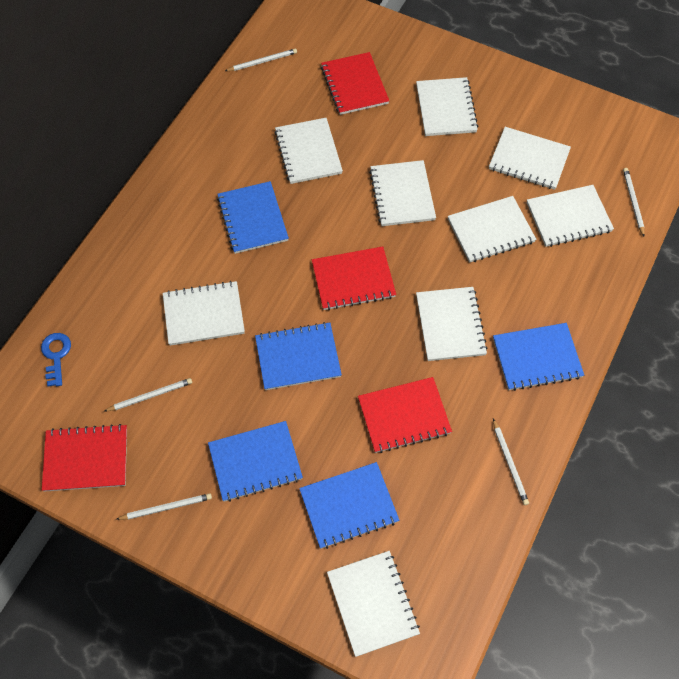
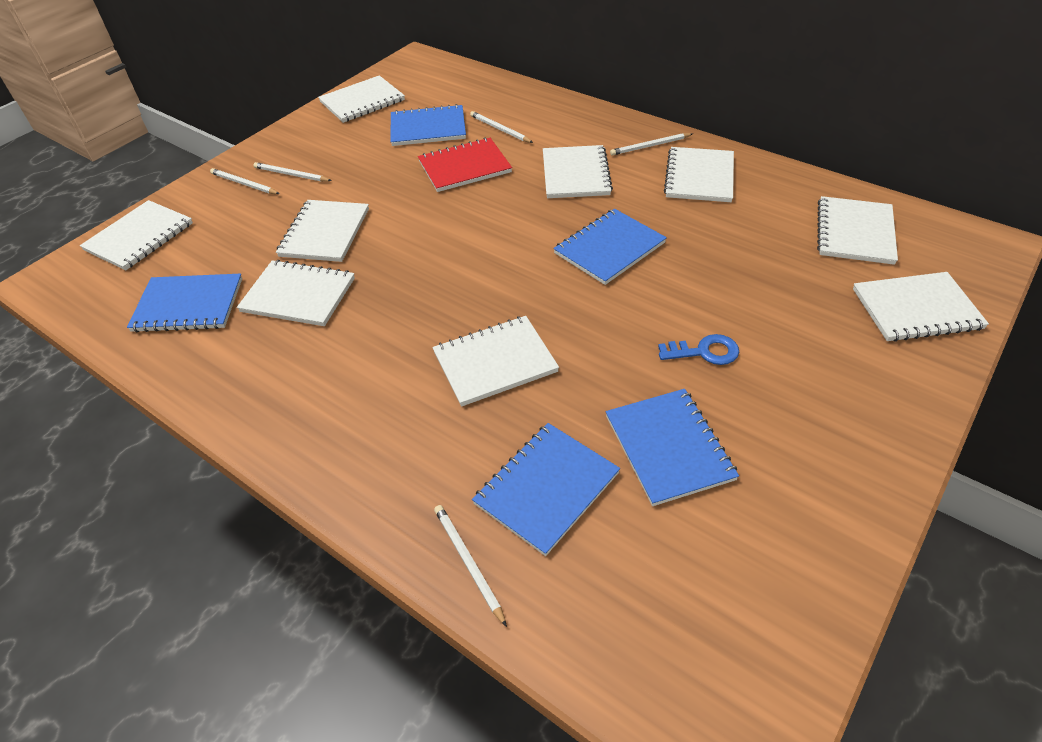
red notebook: 4 -> 1

